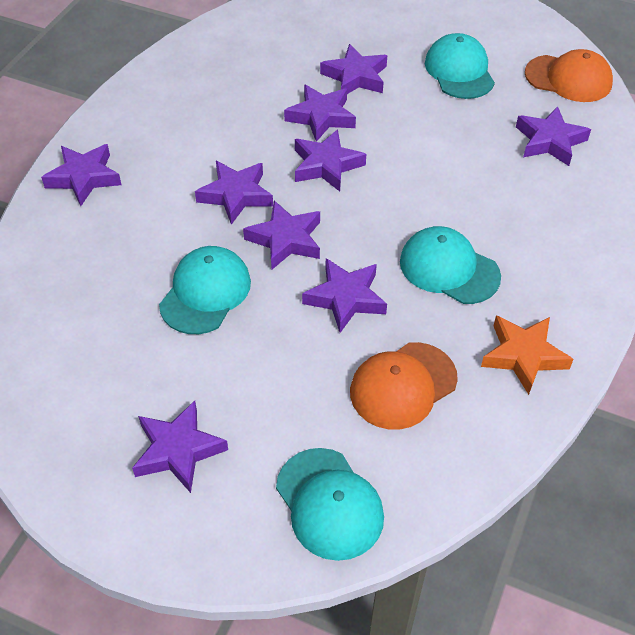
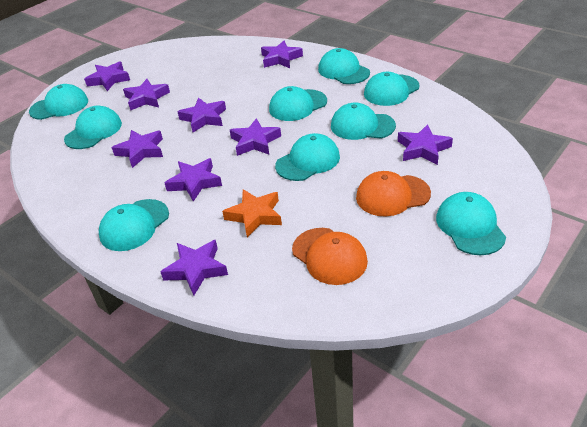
turquoise cap: 4 -> 9

